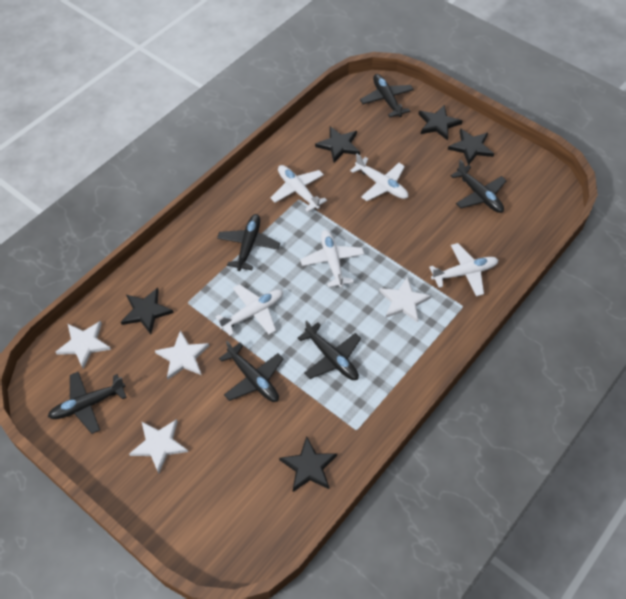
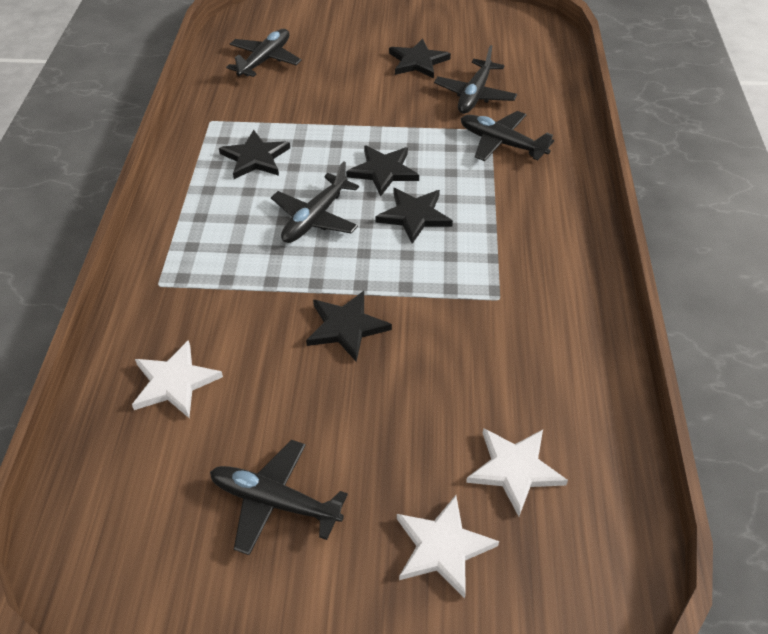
black plane: 6 -> 5
white plane: 5 -> 0
white star: 4 -> 3

